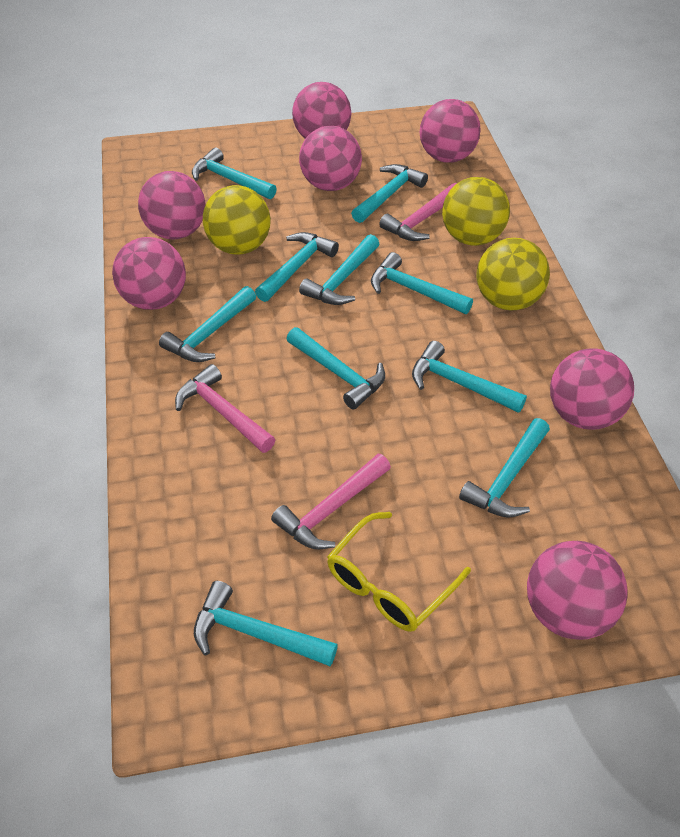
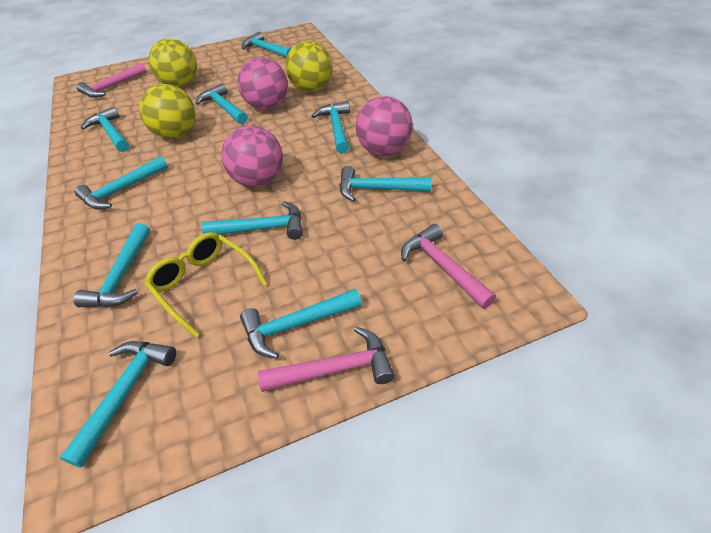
pink ball: 7 -> 3

